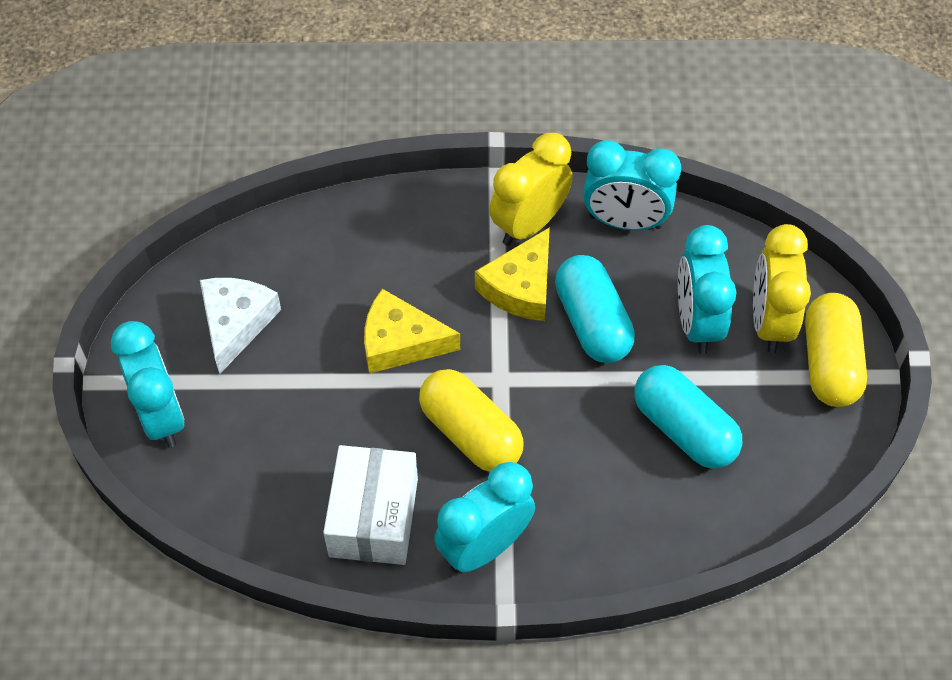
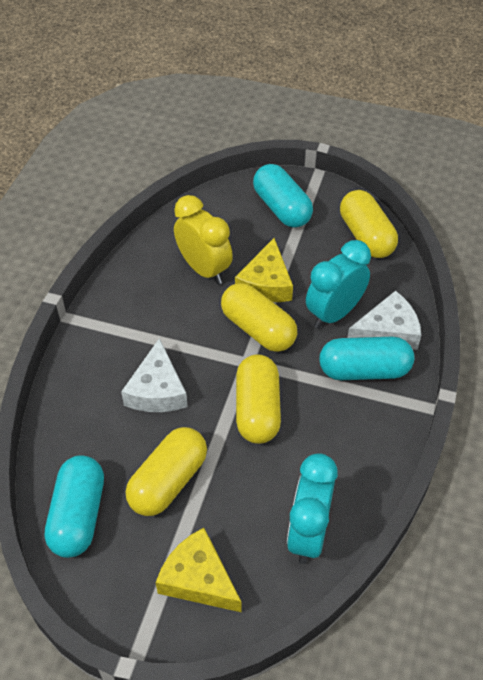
turquoise capsule: 2 -> 3
turquoise clock: 4 -> 2
white box: 1 -> 0
white cheese: 1 -> 2
yellow capsule: 2 -> 4
yellow clock: 2 -> 1

